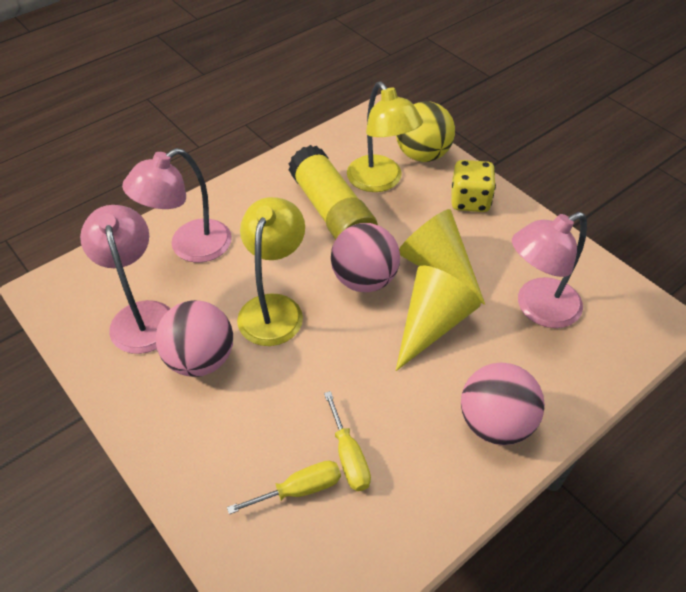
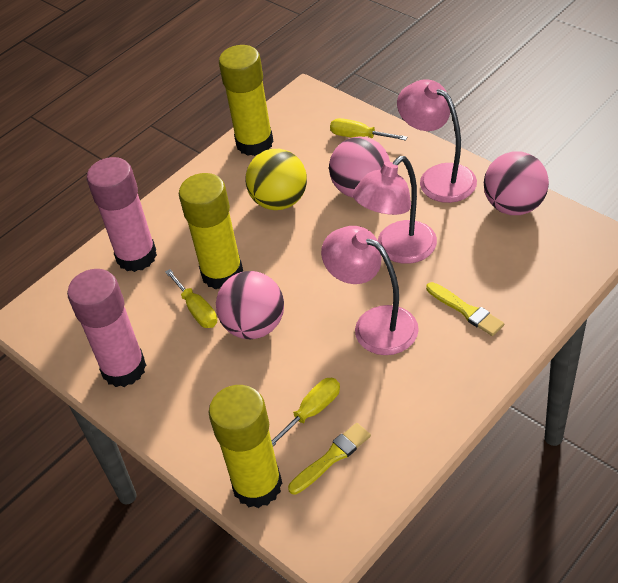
pink glue stick: 0 -> 2
yellow brush: 0 -> 2
yellow cone: 2 -> 0
yellow dice: 1 -> 0
yellow glue stick: 1 -> 3
yellow lamp: 2 -> 0
yellow screwdriver: 2 -> 3

